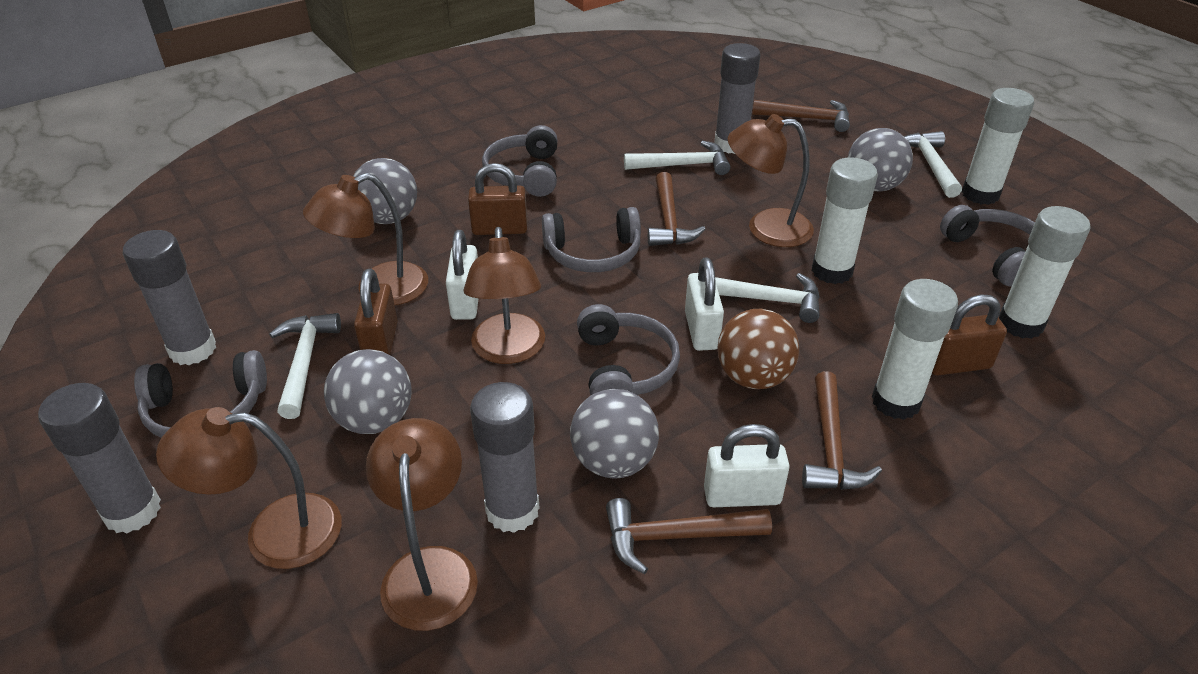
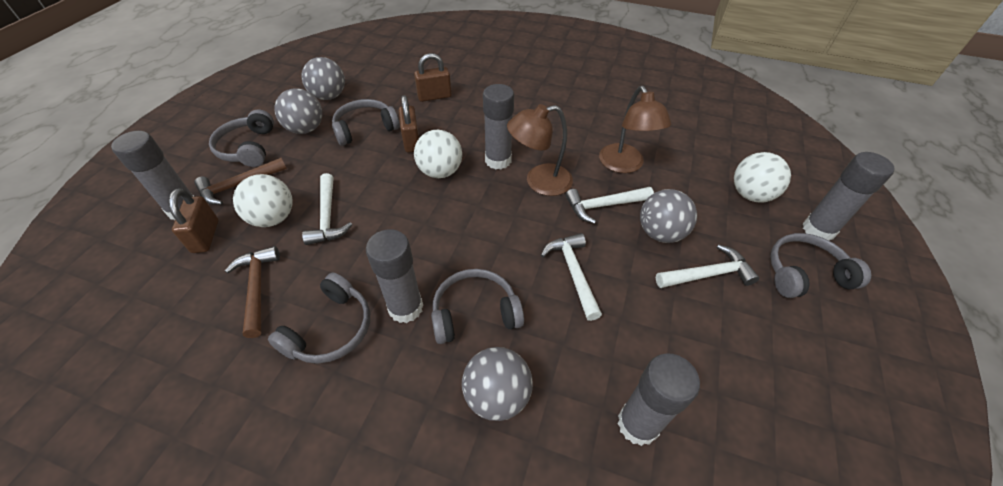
brown ball: 1 -> 0
brown hammer: 4 -> 2
brown lamp: 5 -> 2
grey glue stick: 4 -> 5
white ball: 0 -> 3
white glue stick: 4 -> 0
white padlock: 3 -> 0

